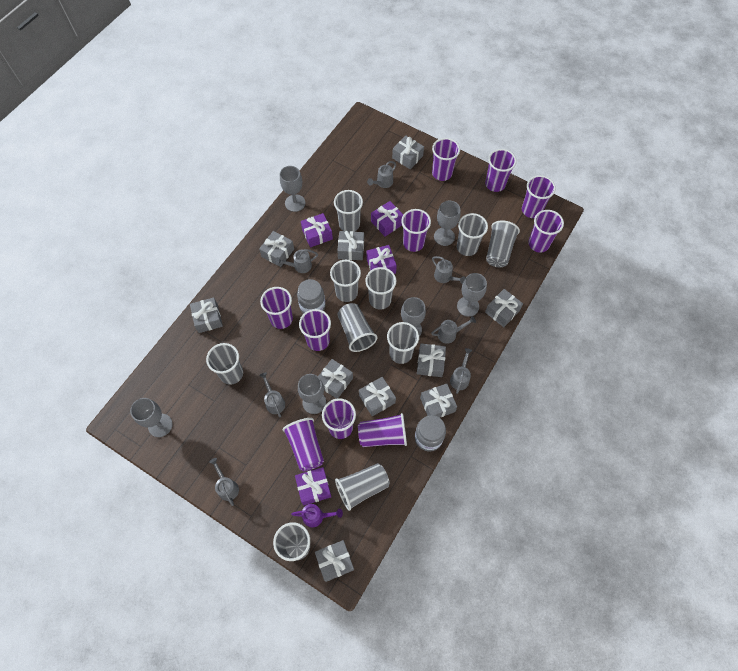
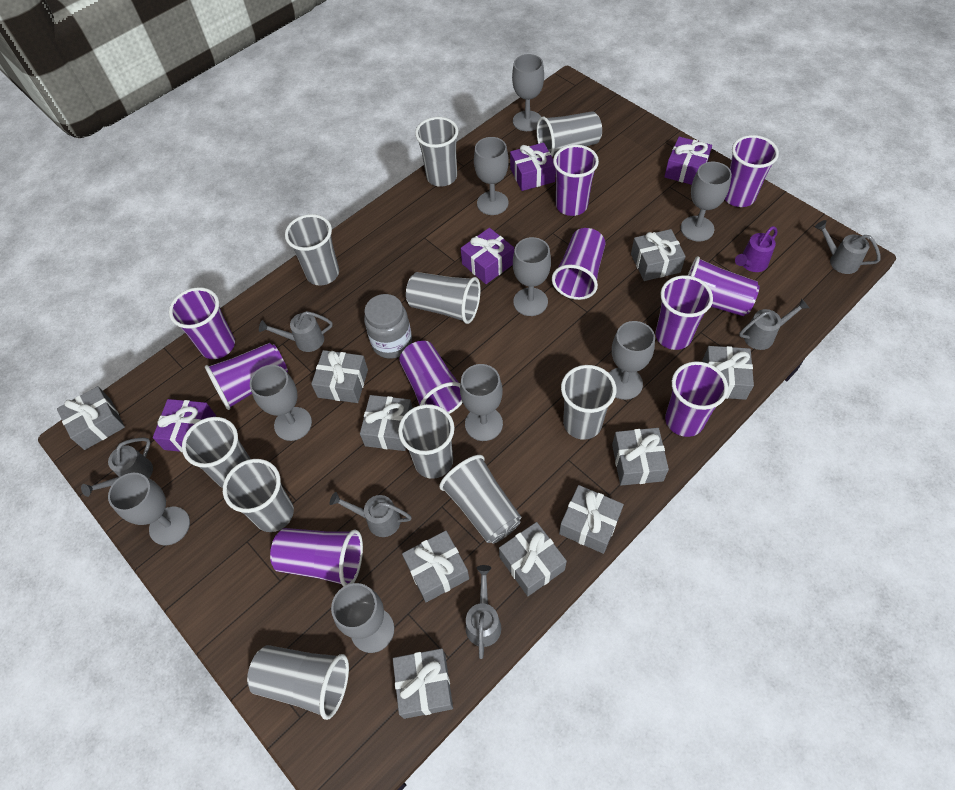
grey goblet: 6 -> 9
grey jar: 2 -> 1
grey watering can: 7 -> 6

